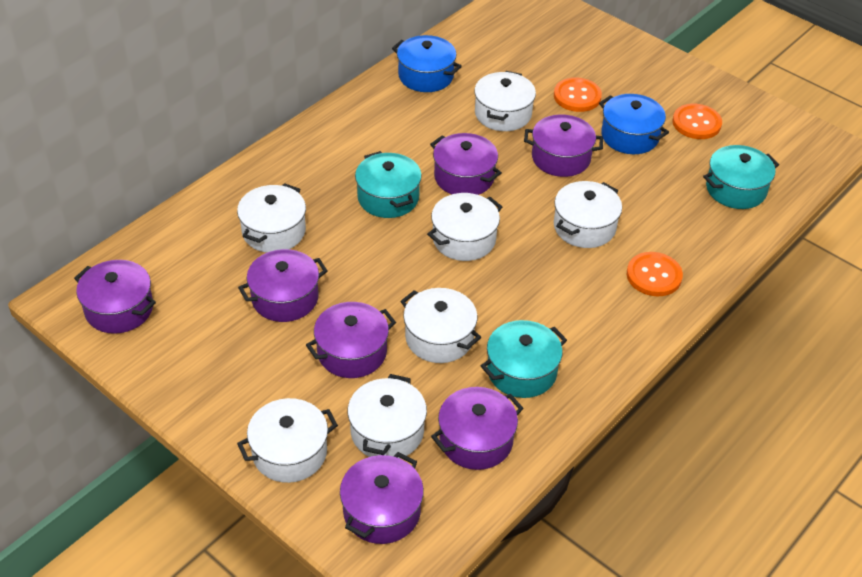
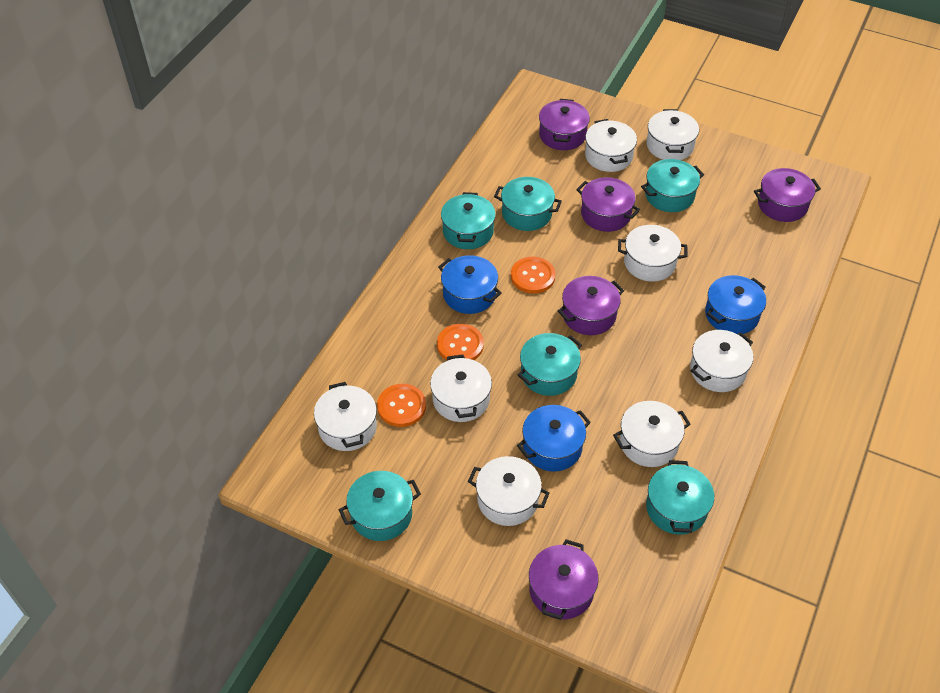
blue pot: 2 -> 3
purple pot: 7 -> 5
turquoise pot: 3 -> 6
white pot: 7 -> 8

